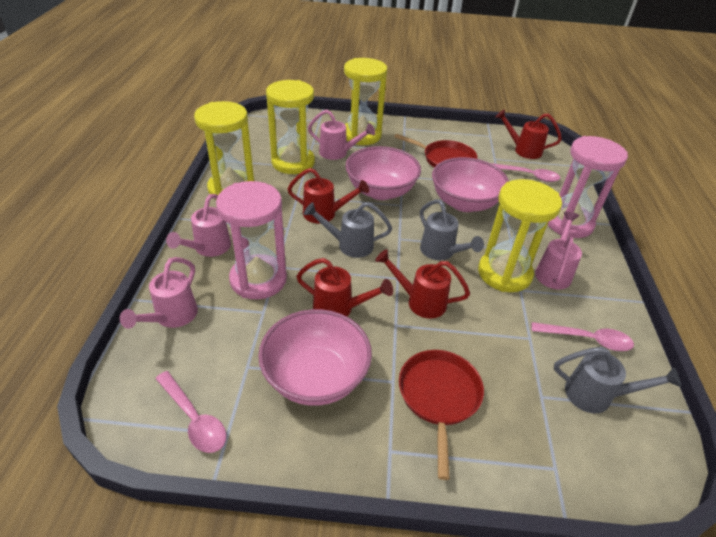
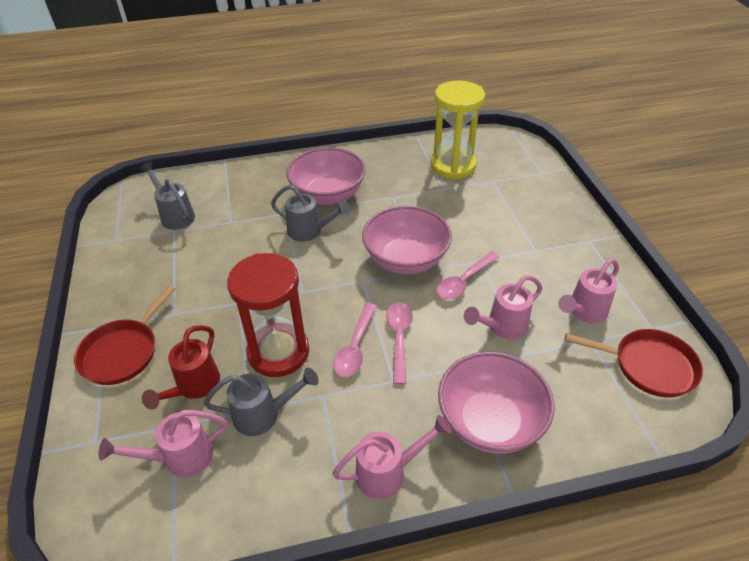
pink hourglass: 2 -> 0
red hourglass: 0 -> 1
red watering can: 4 -> 1
yellow hourglass: 4 -> 1

